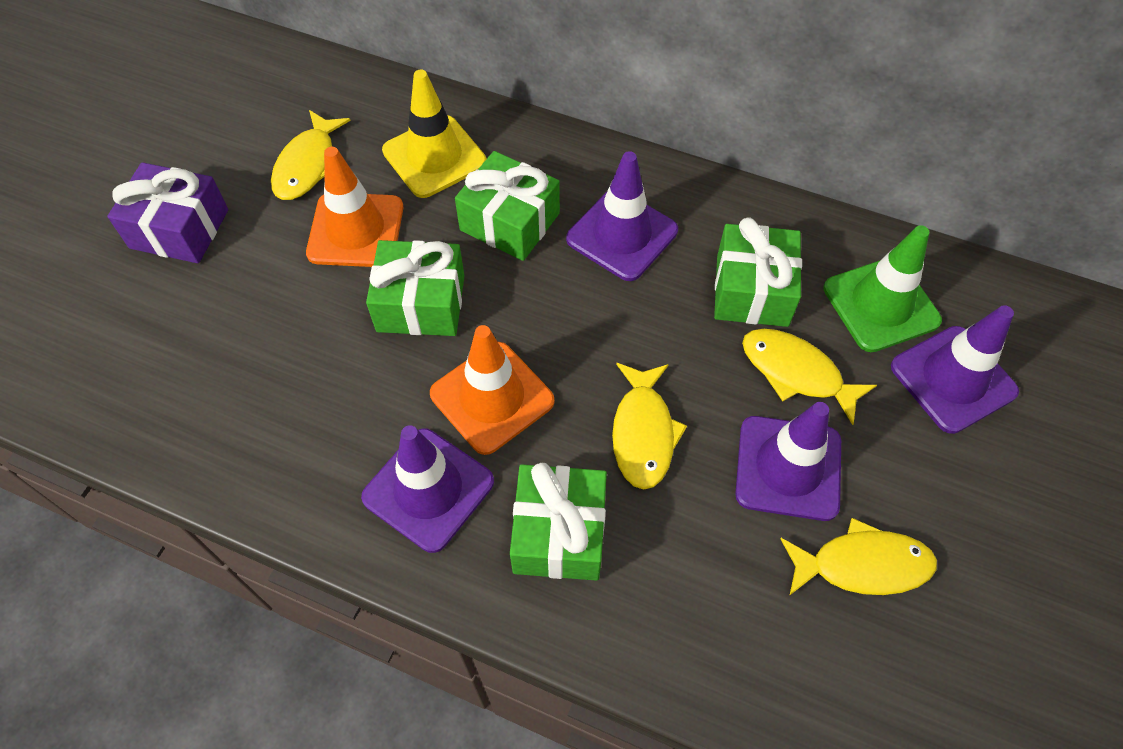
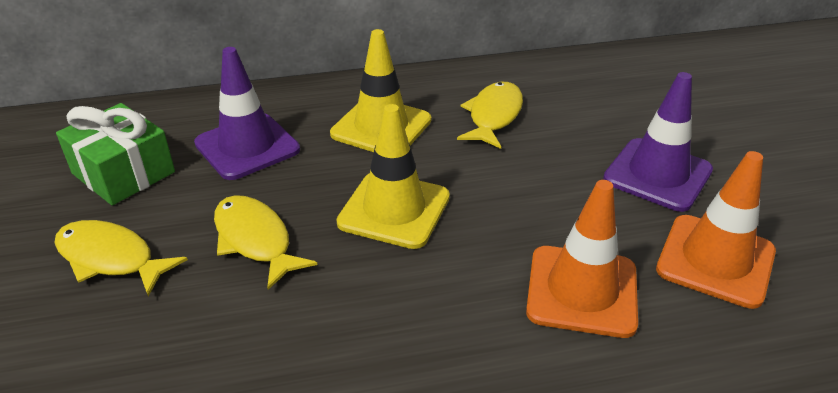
green gift: 4 -> 1
green traffic cone: 1 -> 0
purple gift: 1 -> 0
purple traffic cone: 4 -> 2
yellow fish: 4 -> 3
yellow traffic cone: 1 -> 2

